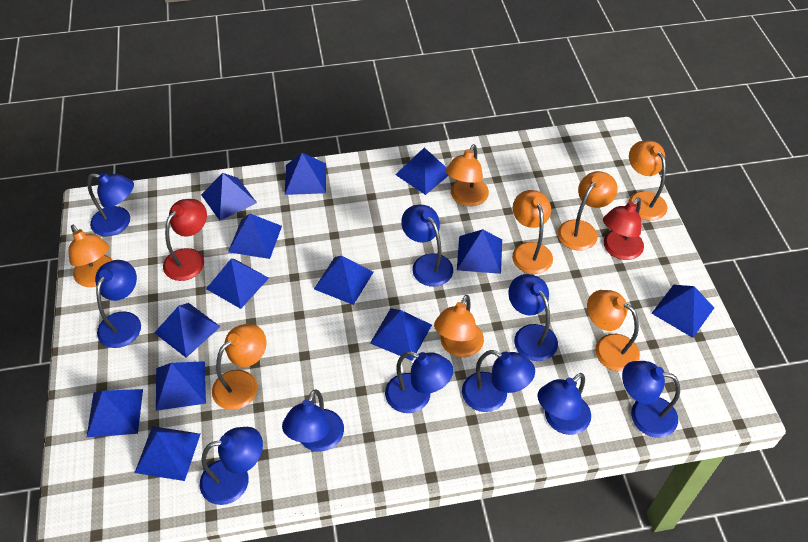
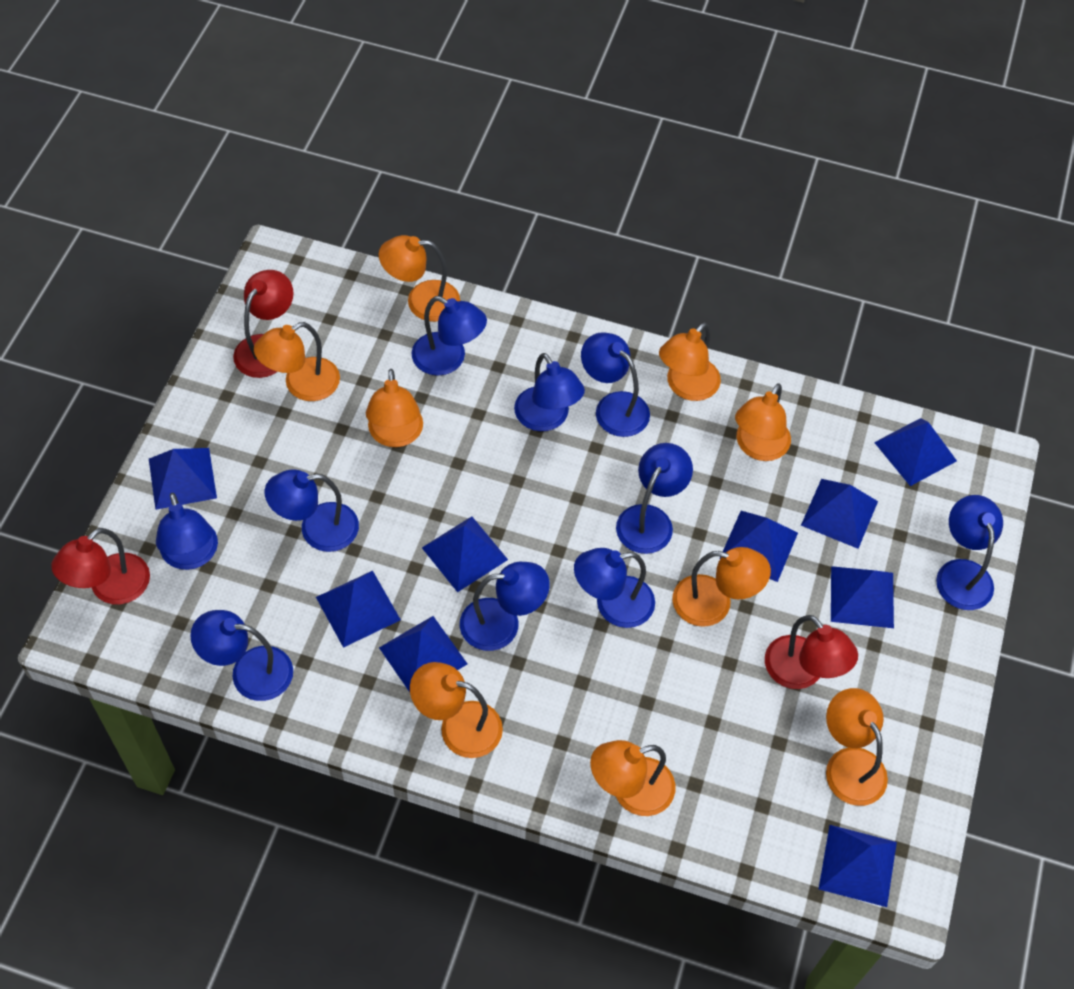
blue pyramid: 13 -> 9
orange lamp: 8 -> 9
red lamp: 2 -> 3

